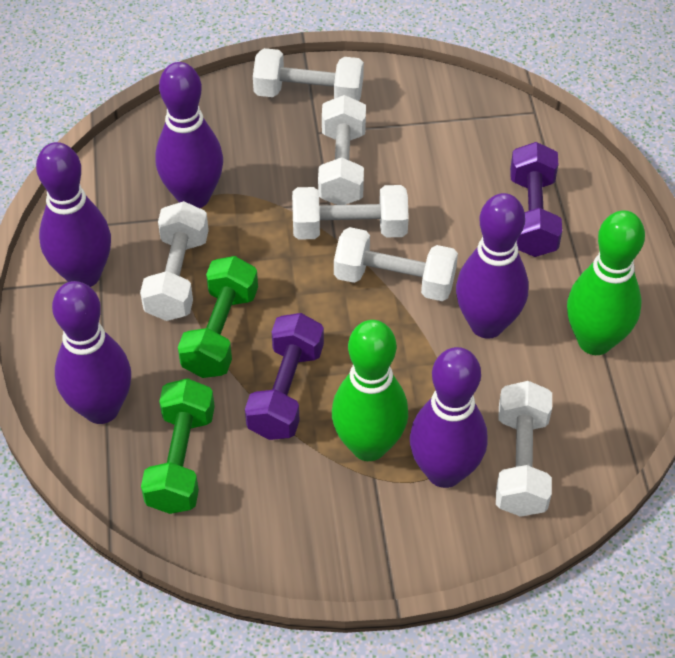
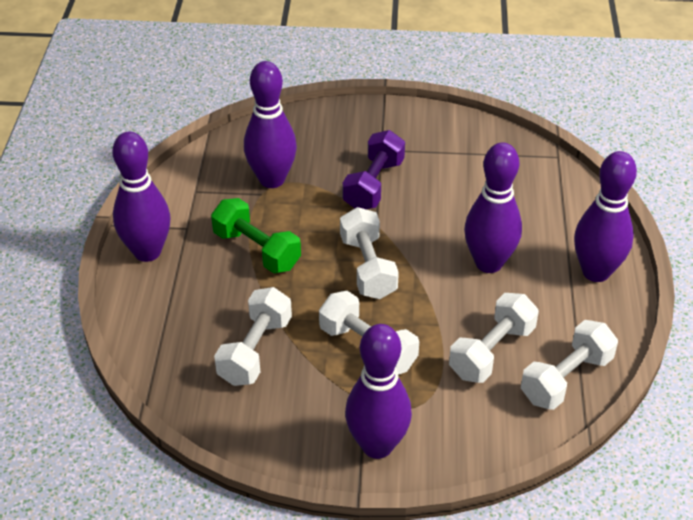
green bowling pin: 2 -> 0
green dumbbell: 2 -> 1
purple dumbbell: 2 -> 1
white dumbbell: 6 -> 5

